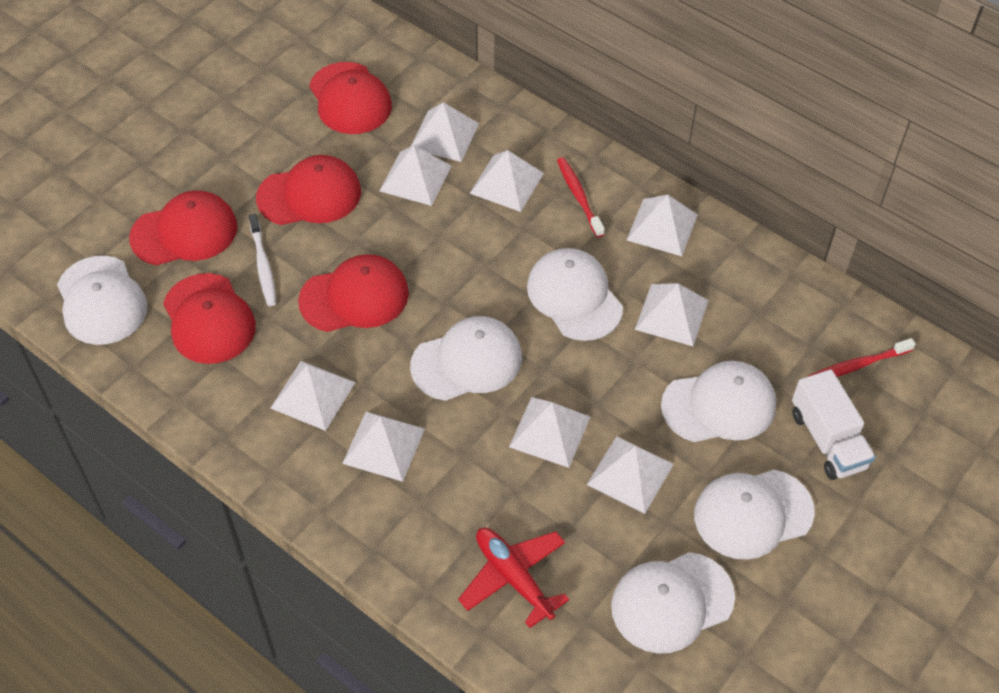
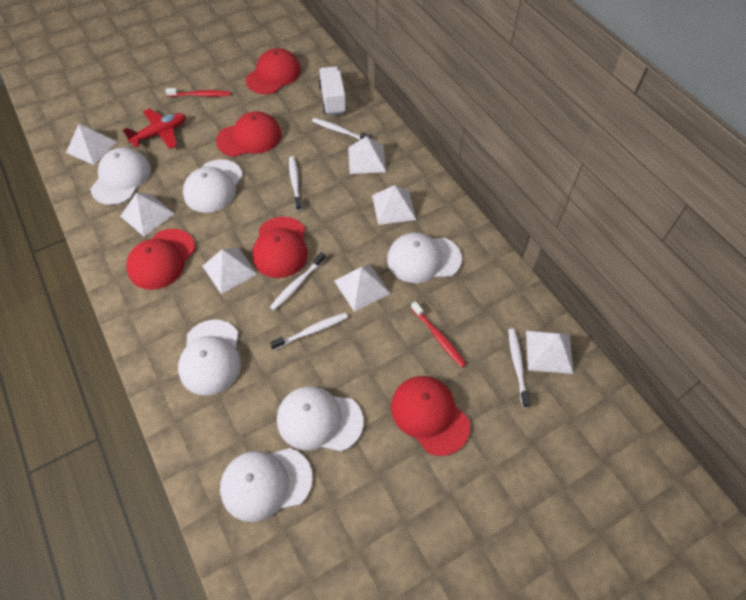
white pyramid: 9 -> 7
white toothbrush: 1 -> 5

